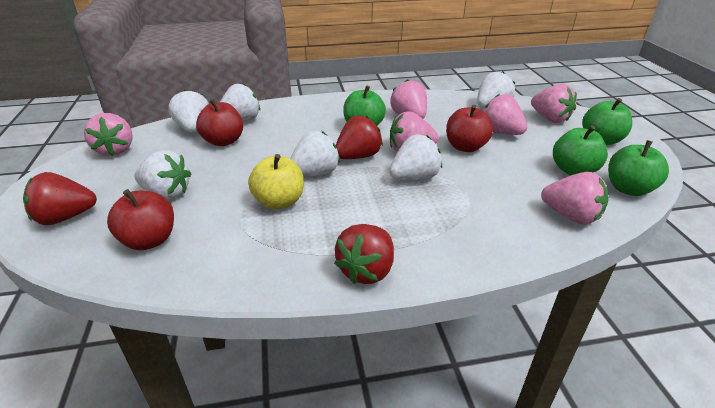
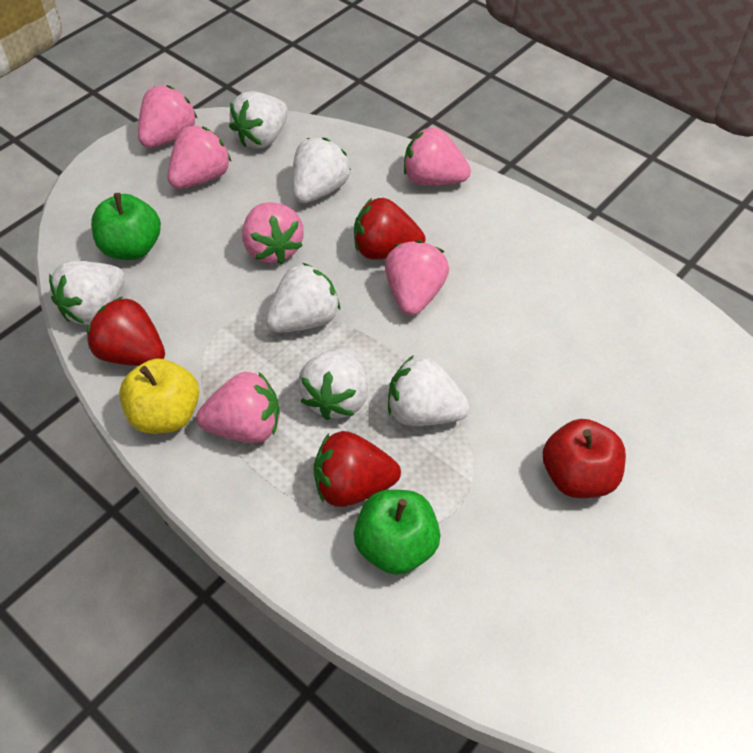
green apple: 4 -> 2
red apple: 3 -> 1

